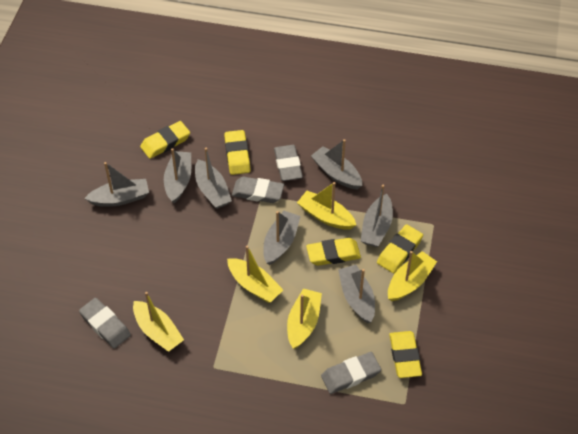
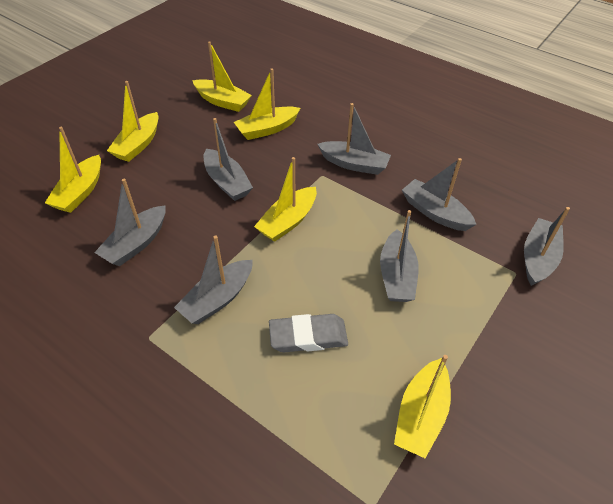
grey eraser: 4 -> 1
yellow boat: 5 -> 6
yellow eraser: 5 -> 0

